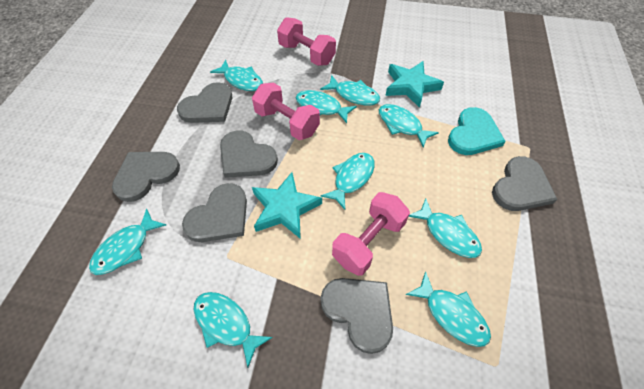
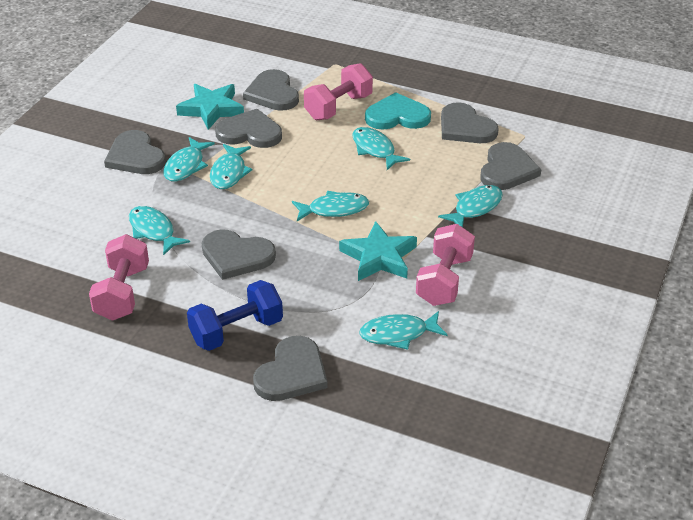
blue dumbbell: 0 -> 1
grey heart: 6 -> 7
turquoise fish: 9 -> 7

